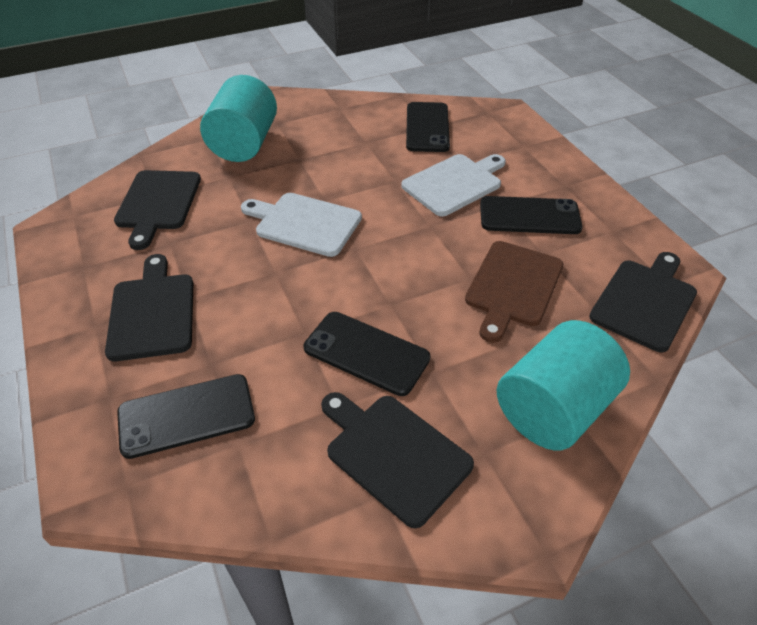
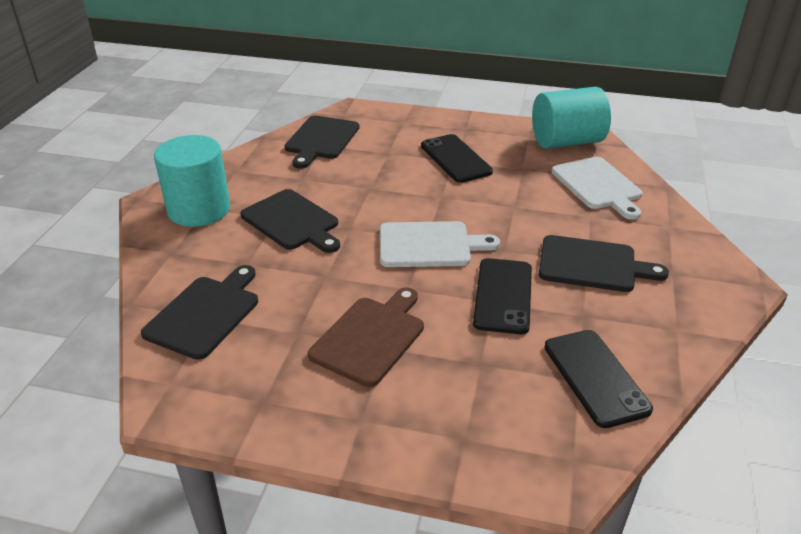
black phone: 4 -> 3

